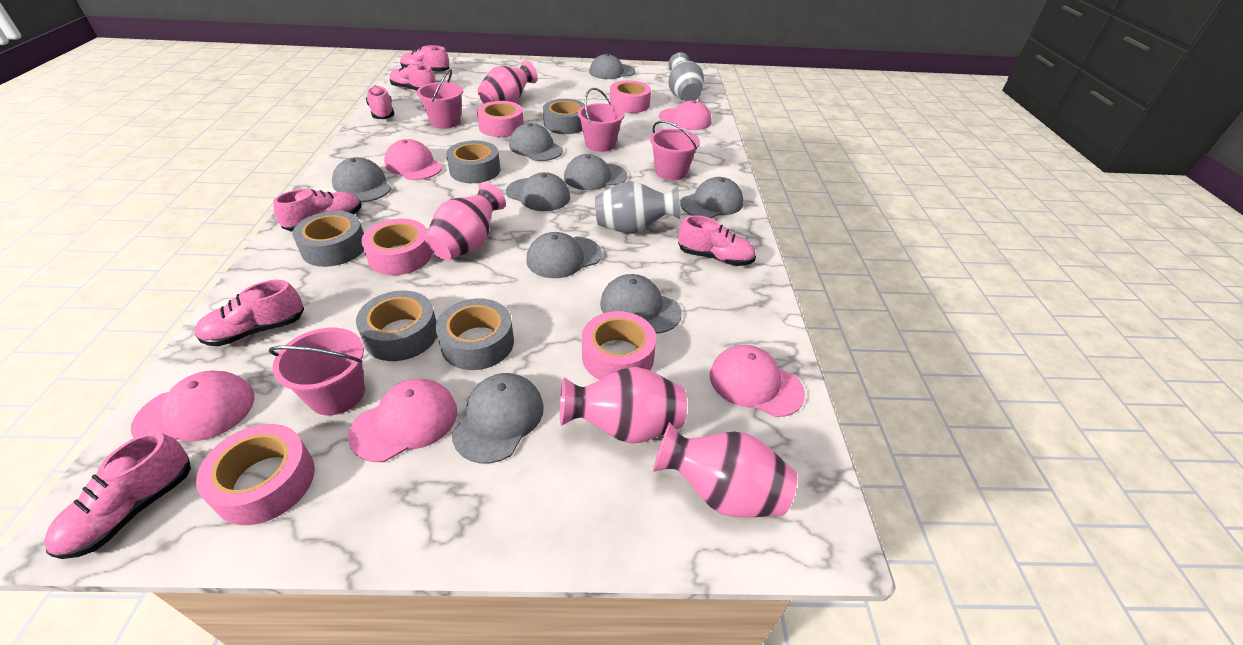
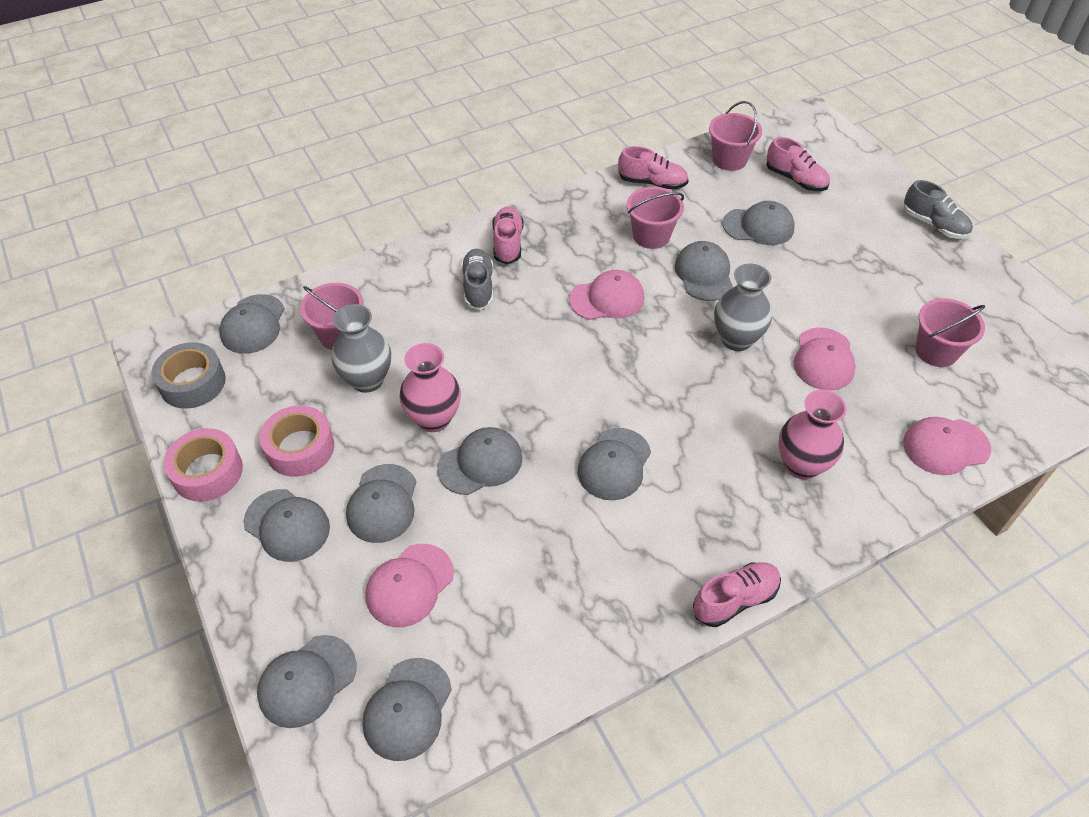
grey shoe: 0 -> 2
grey tape: 5 -> 1
pink cap: 5 -> 4
pink shoe: 7 -> 4
pink tape: 5 -> 2
pink vase: 4 -> 2

